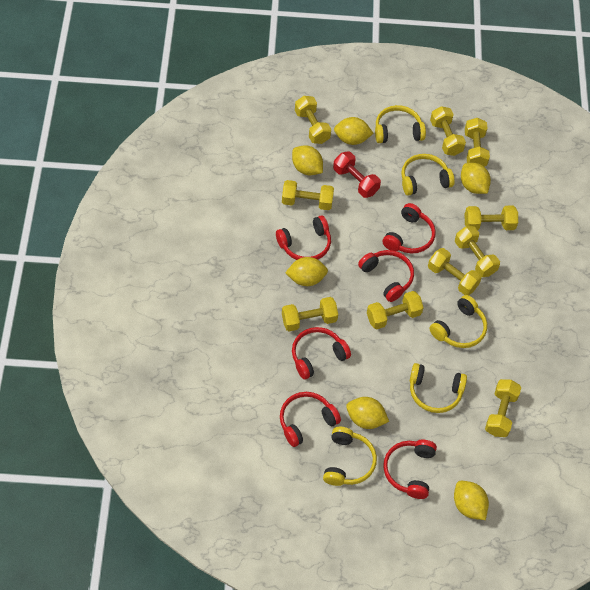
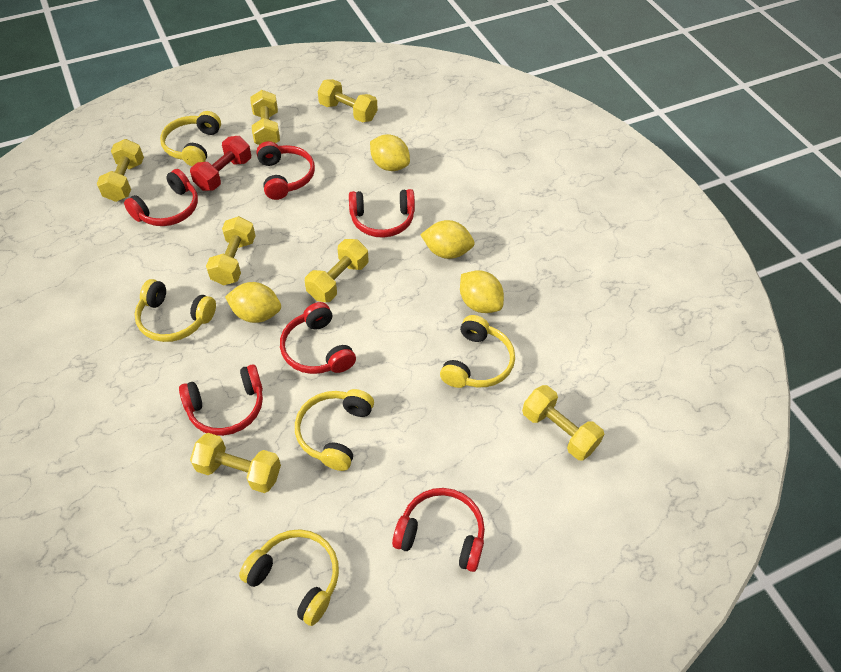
yellow dumbbell: 10 -> 7
yellow lemon: 6 -> 4

